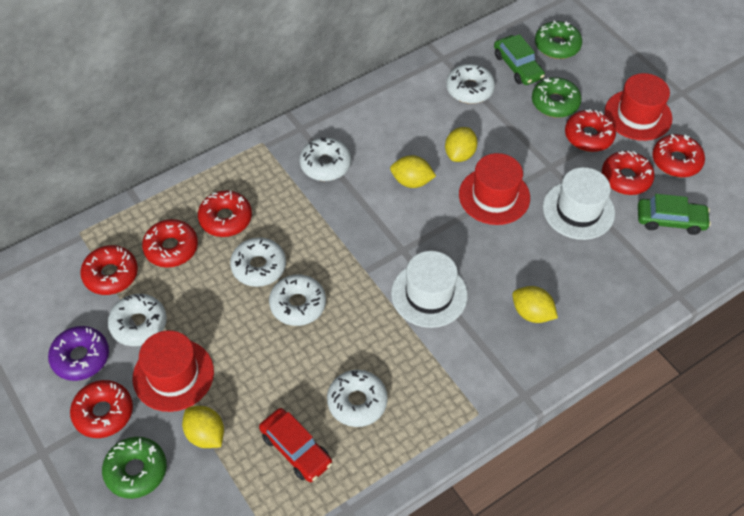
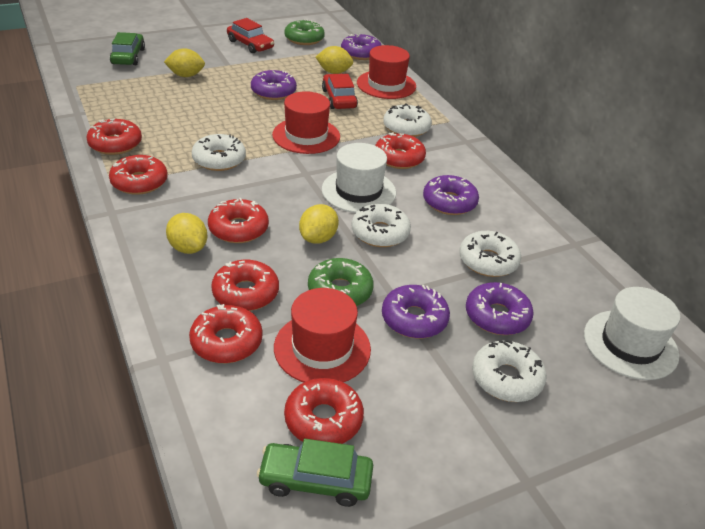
green donut: 3 -> 2
purple donut: 1 -> 5
red car: 1 -> 2
white donut: 6 -> 5

